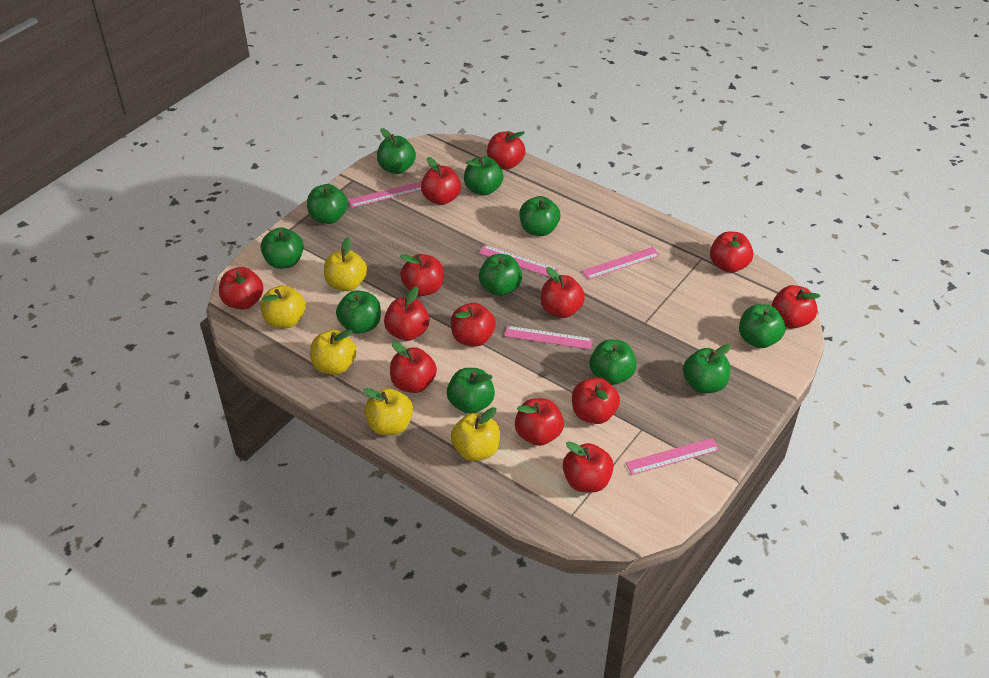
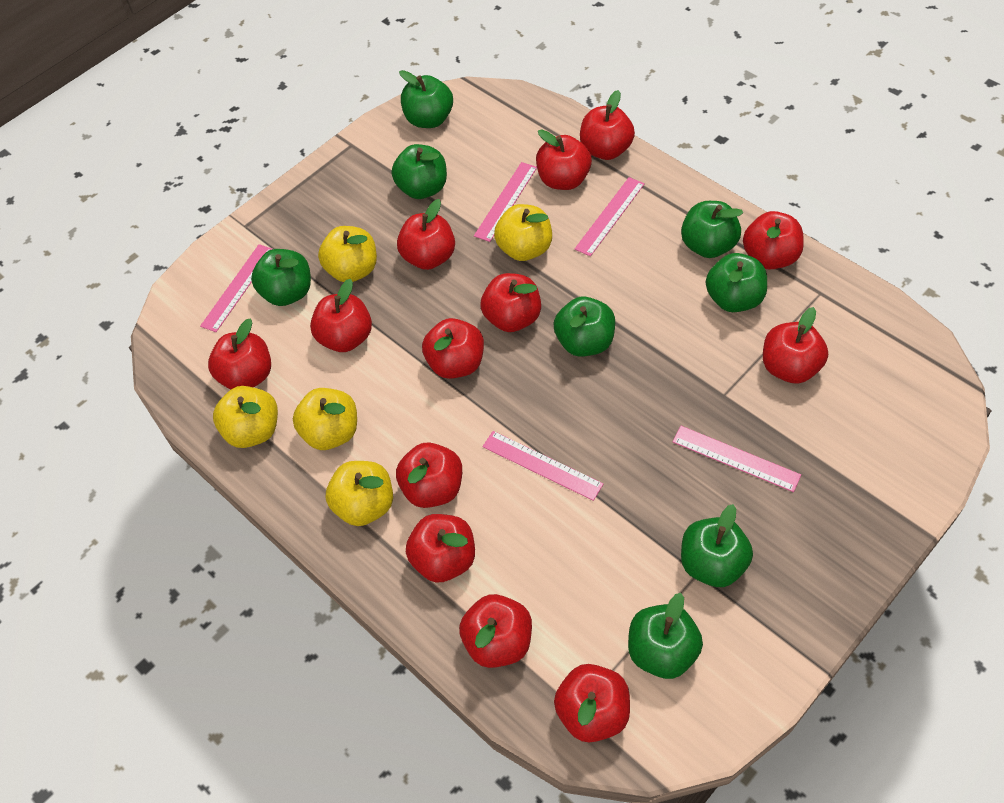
green apple: 11 -> 8

